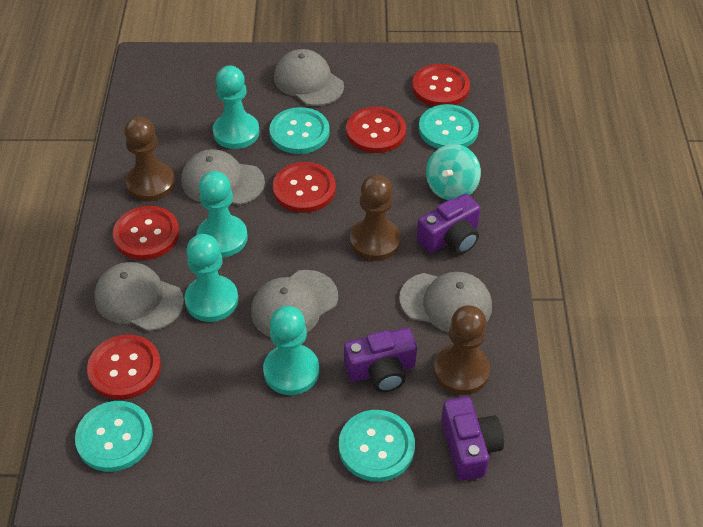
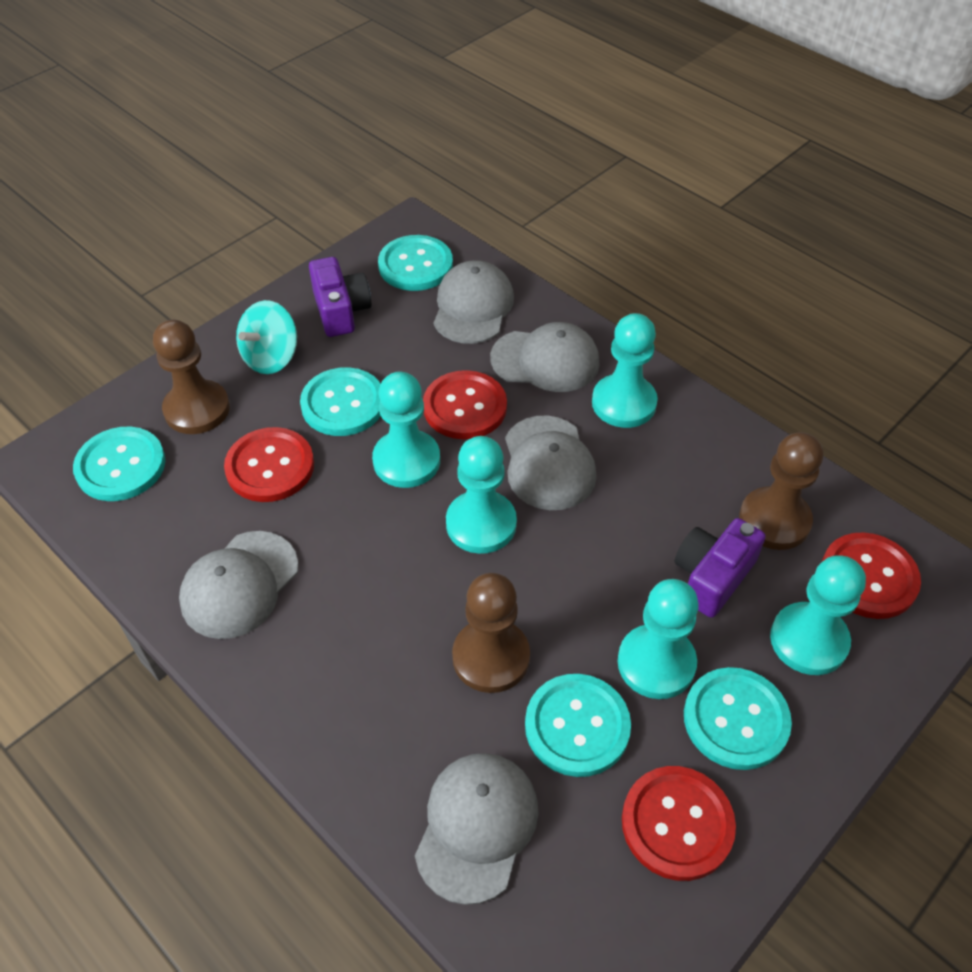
purple camera: 3 -> 2
red button: 5 -> 4
turquoise button: 4 -> 5
turquoise pawn: 4 -> 5

